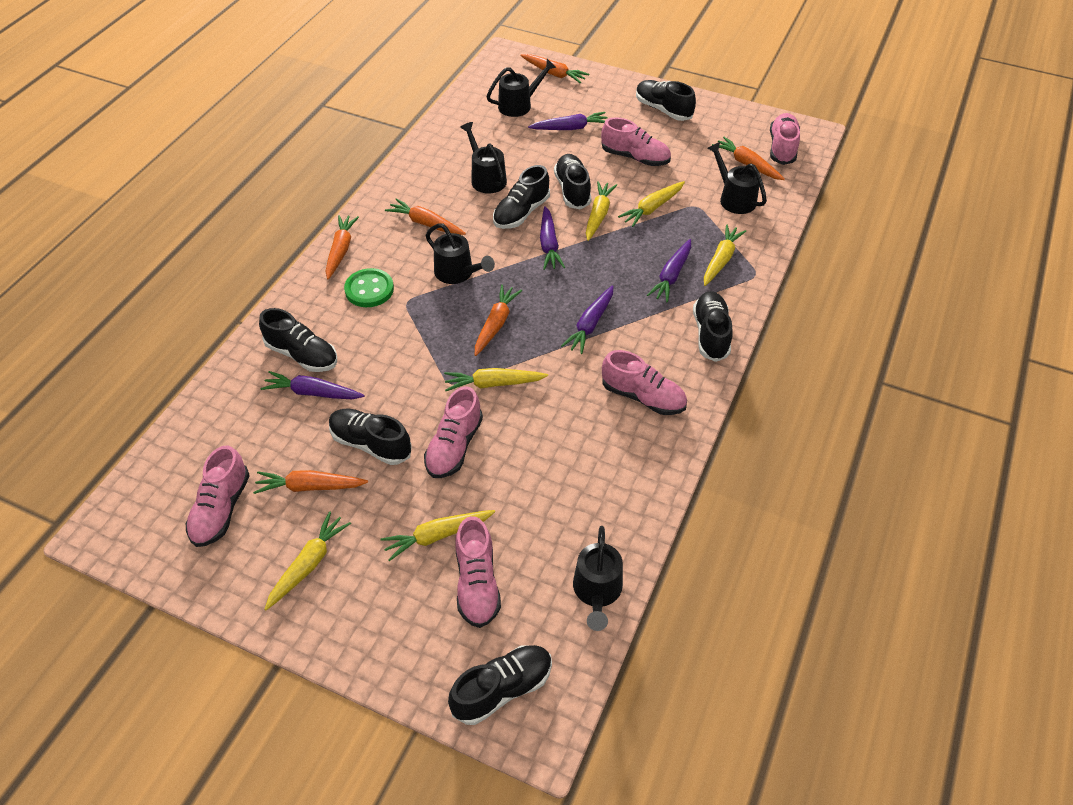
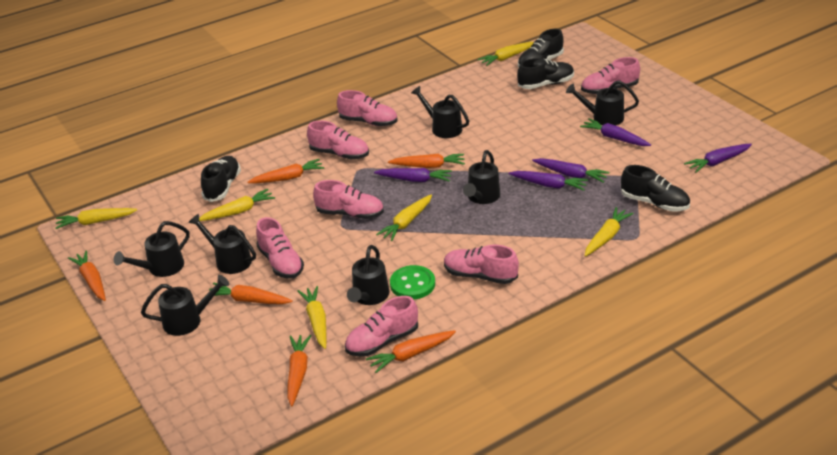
black shoe: 7 -> 4
black watering can: 5 -> 7
pink shoe: 6 -> 7

